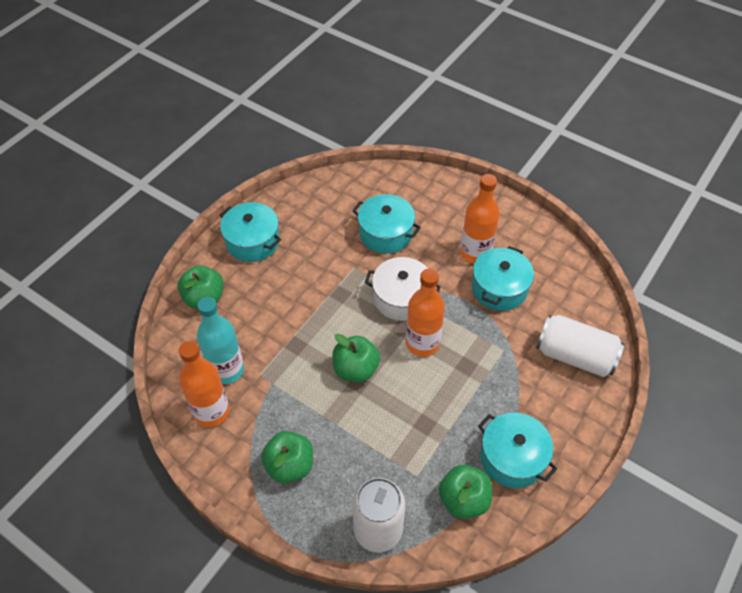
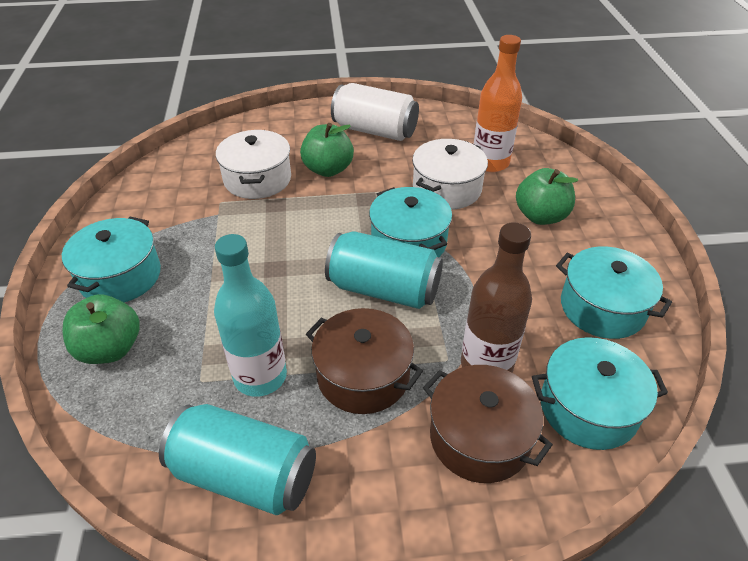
brown bottle: 0 -> 1
brown pot: 0 -> 2
green apple: 4 -> 3
orange bottle: 3 -> 1
turquoise can: 0 -> 2
white can: 2 -> 1
white pot: 1 -> 2

